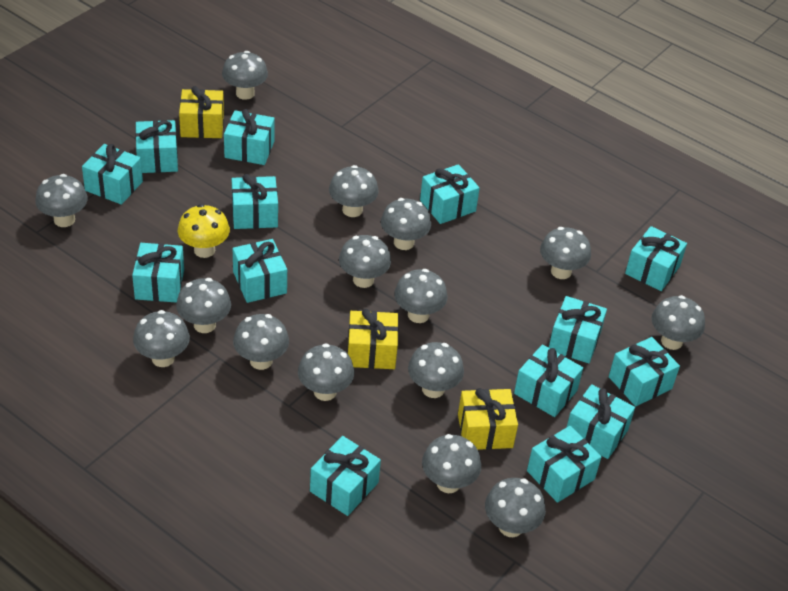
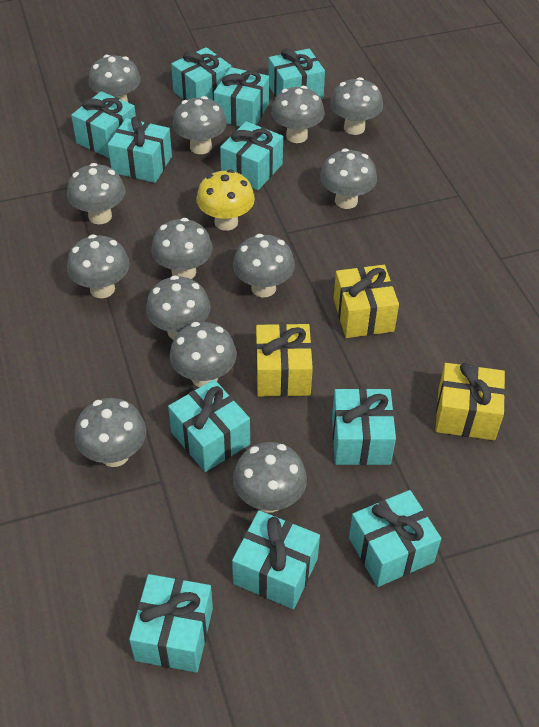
grey mushroom: 15 -> 13
turquoise gift: 14 -> 11

